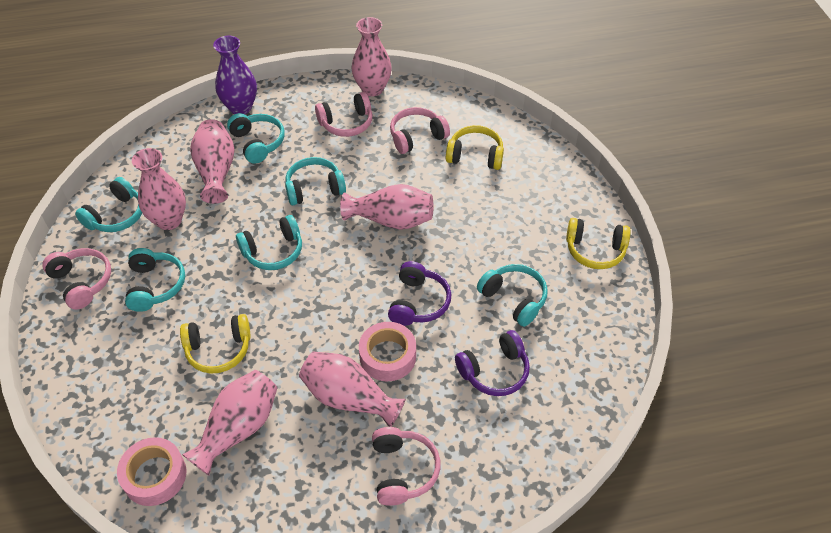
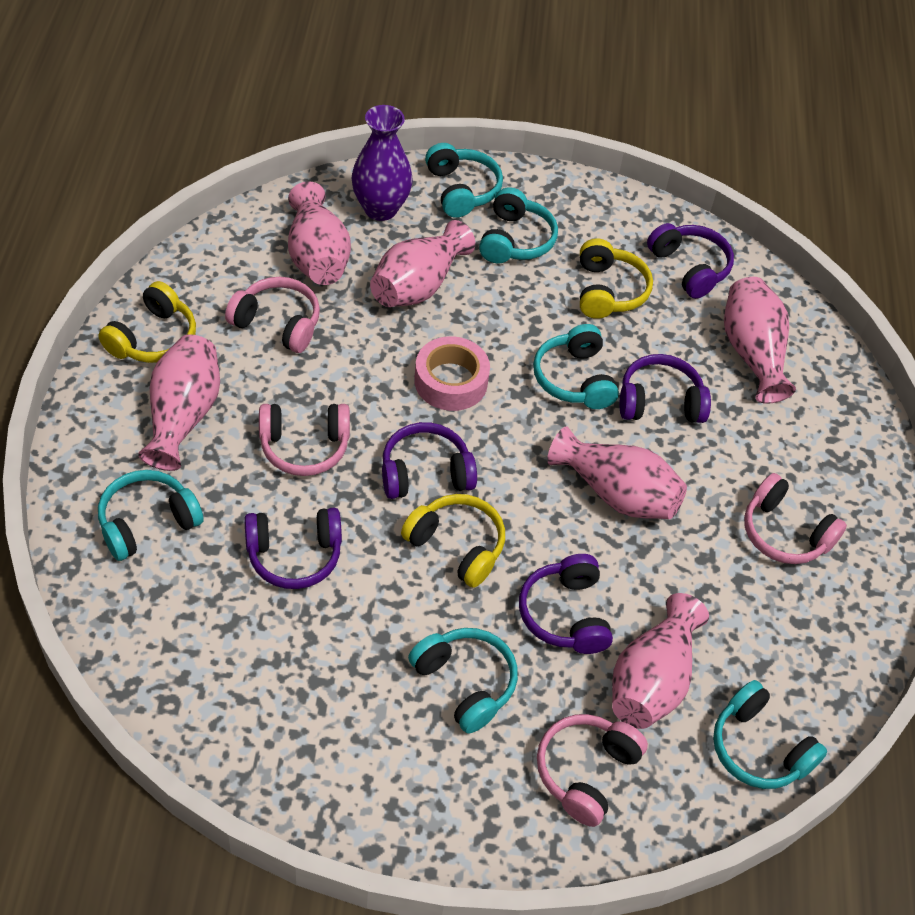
pink tape: 2 -> 1
purple headphones: 2 -> 5

